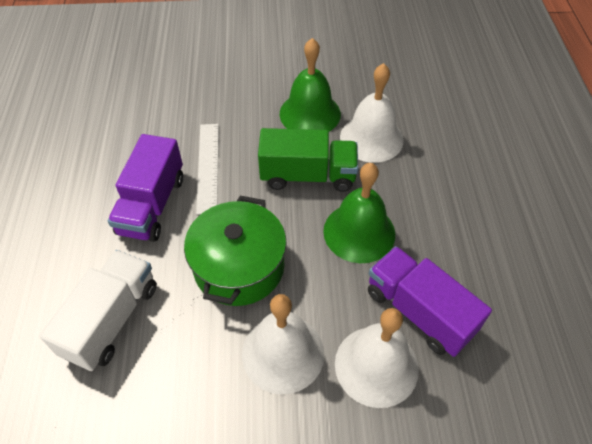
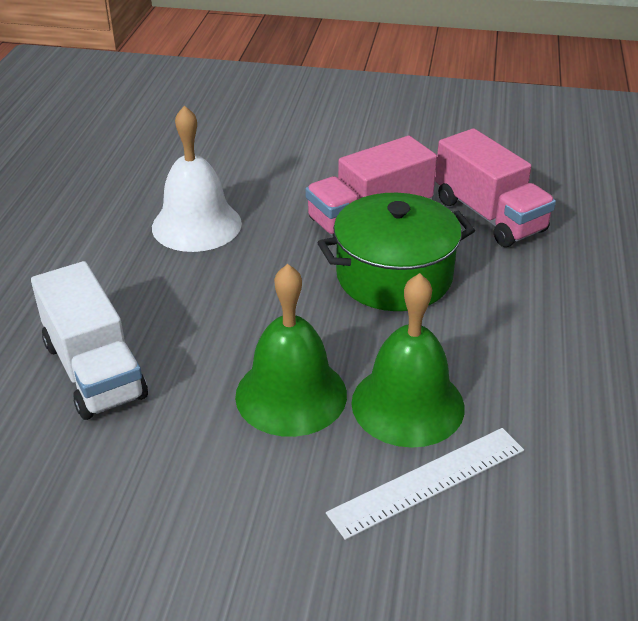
green truck: 1 -> 0
pink truck: 0 -> 2
purple truck: 2 -> 0
white bell: 3 -> 1

